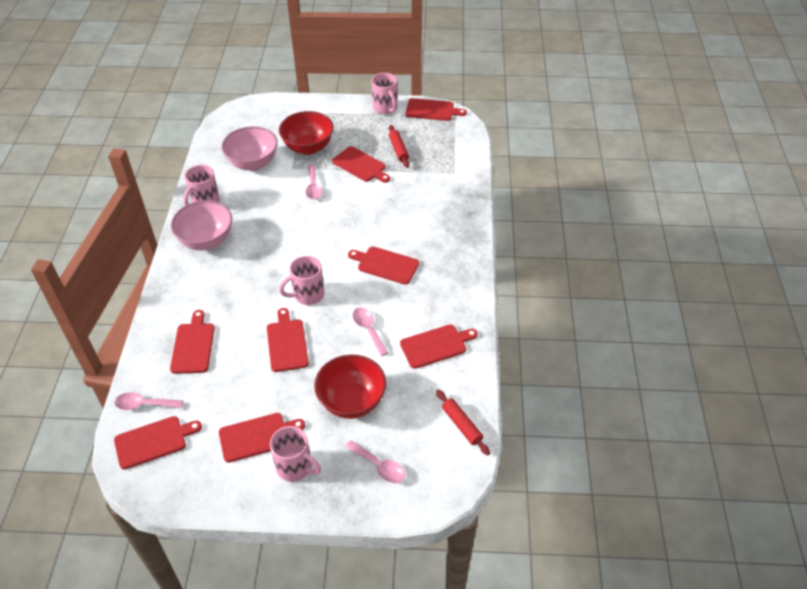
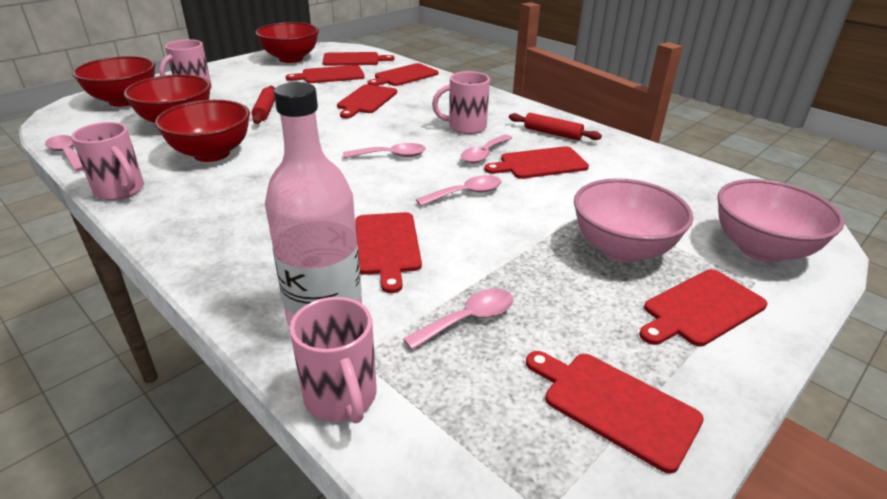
pink bottle: 0 -> 1
pink spoon: 4 -> 5
red bowl: 2 -> 4

